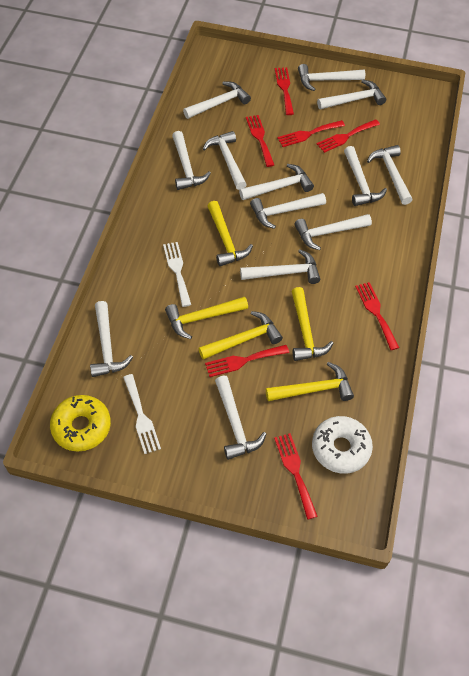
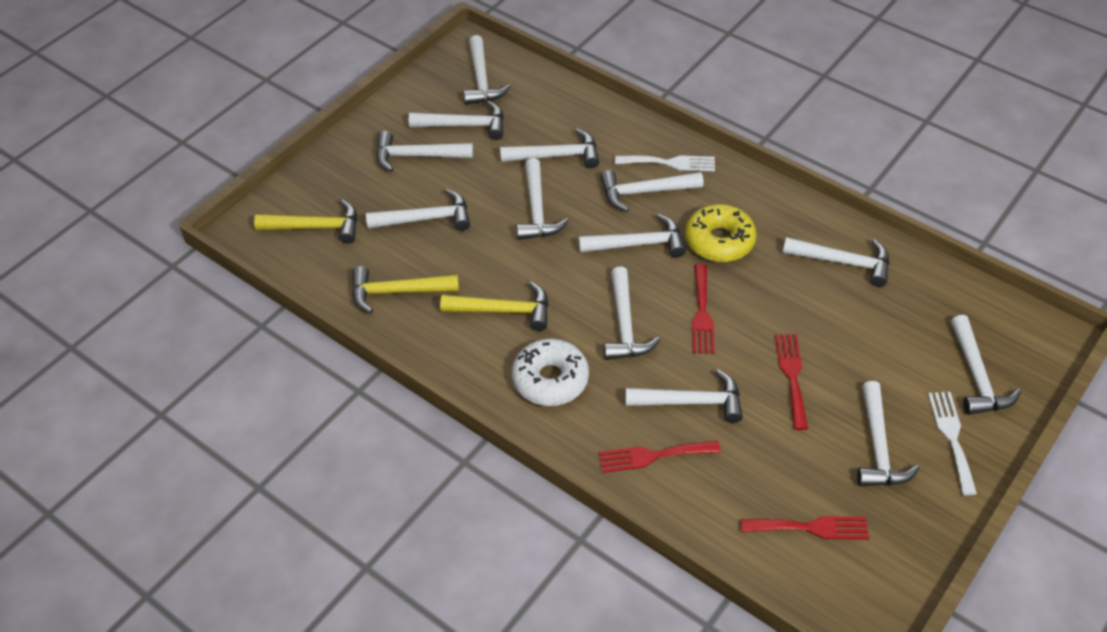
red fork: 7 -> 4
yellow hammer: 5 -> 3

